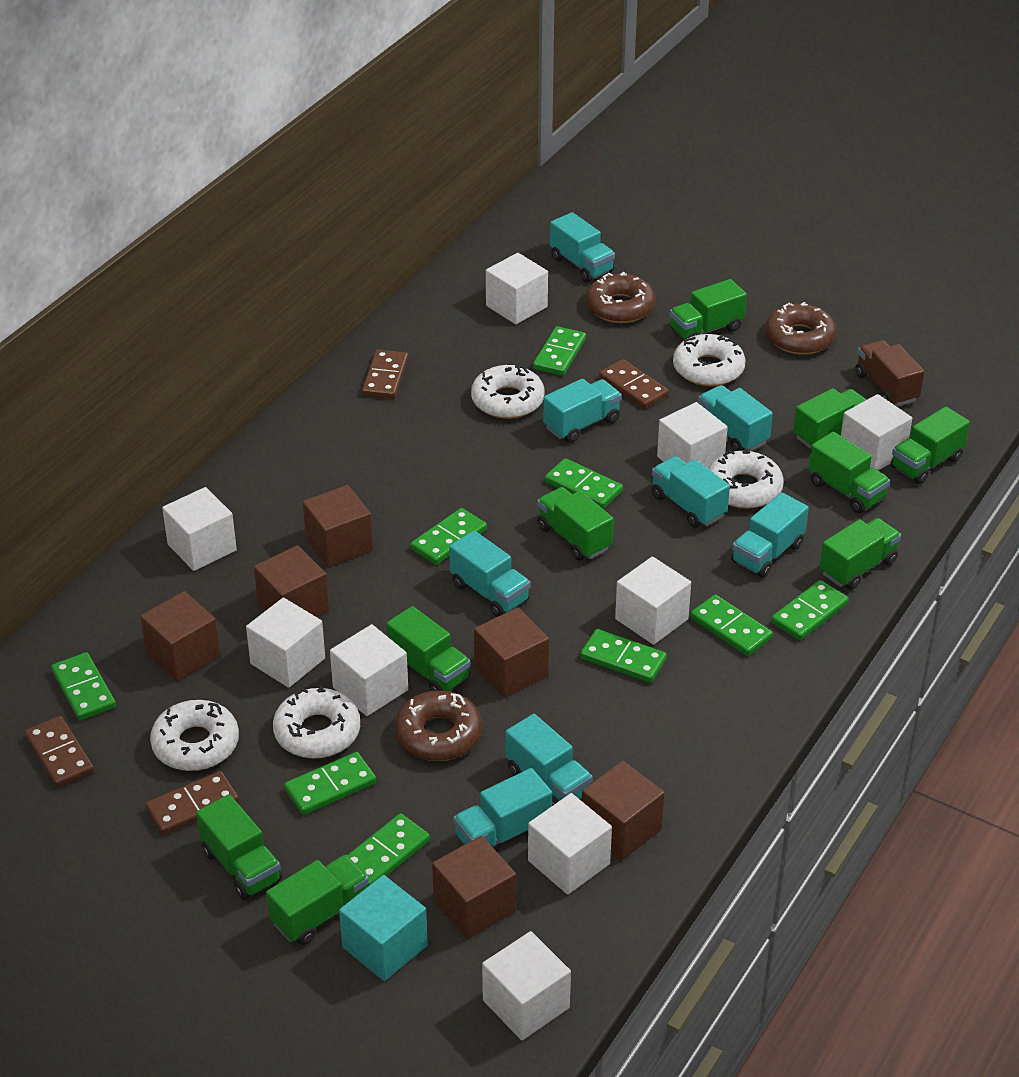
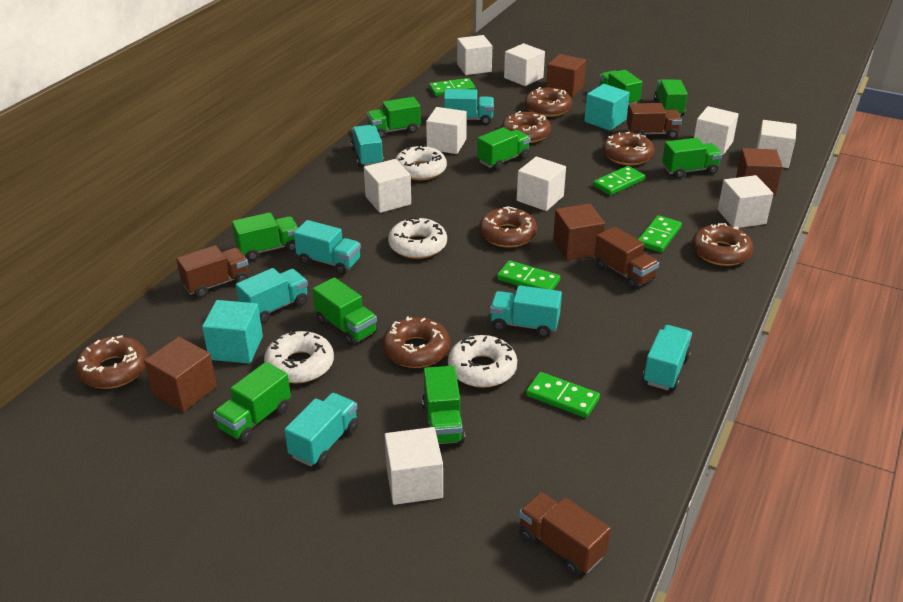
brown cube: 6 -> 4
brown domino: 4 -> 0
brown donut: 3 -> 7
brown truck: 1 -> 4
green domino: 9 -> 5
turquoise cube: 1 -> 2
turquoise truck: 8 -> 7
white donut: 5 -> 4

